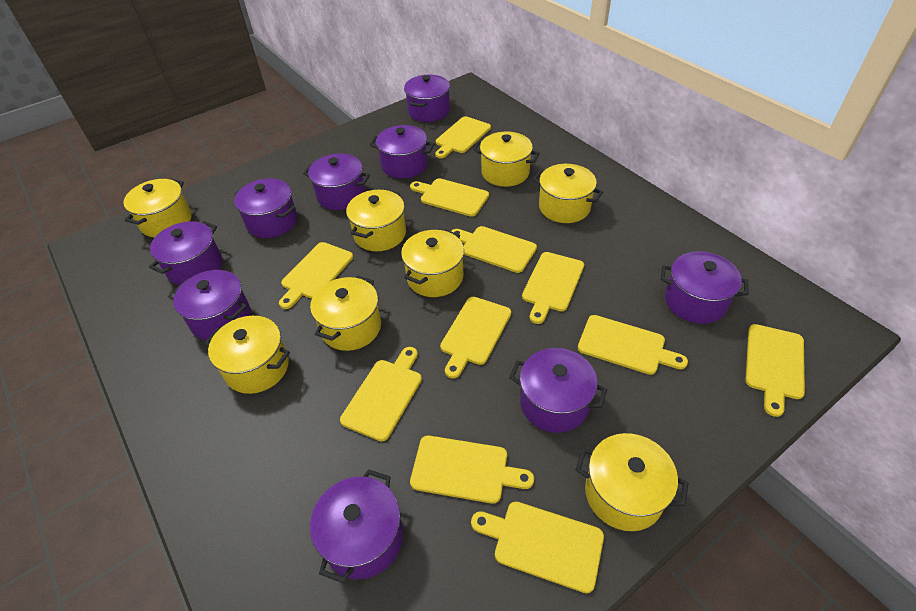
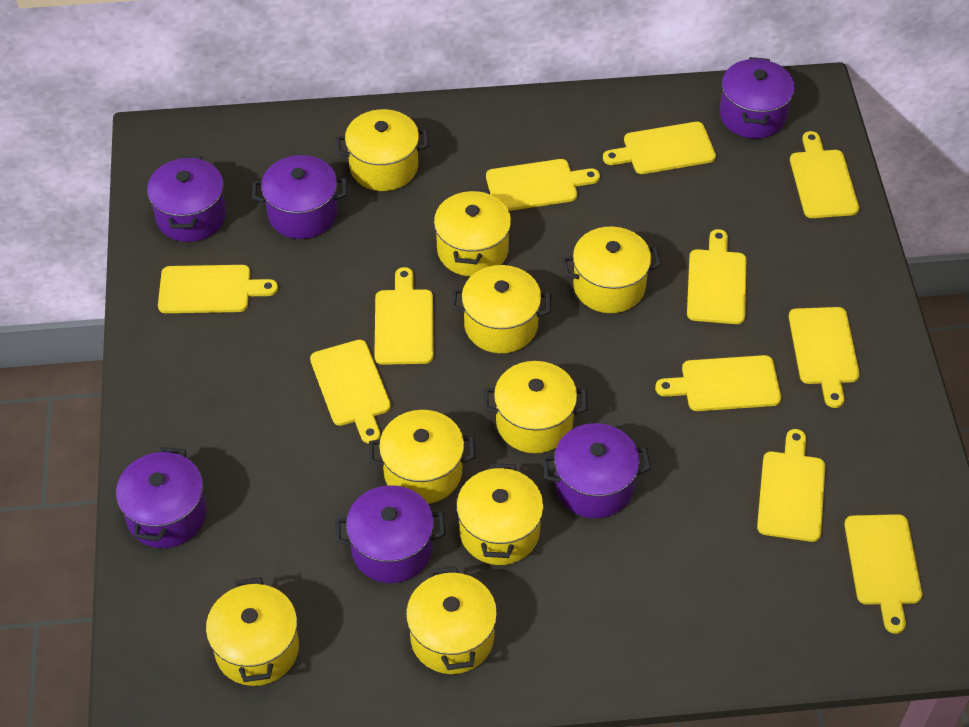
purple pot: 9 -> 6
yellow pot: 8 -> 9

